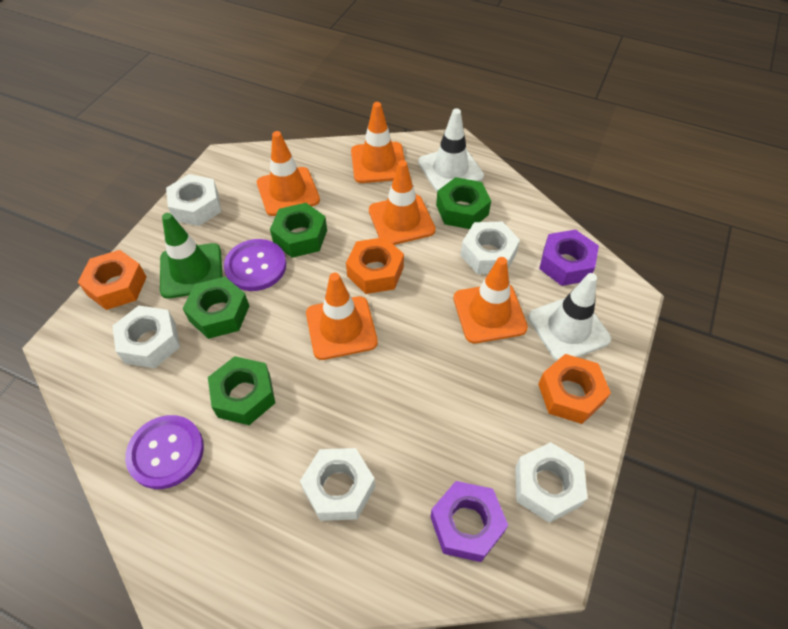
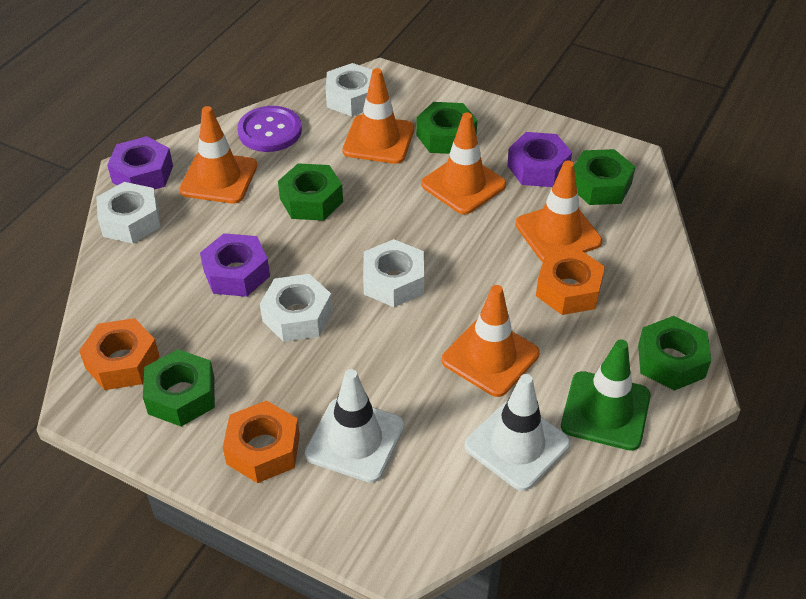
green nut: 4 -> 5
purple button: 2 -> 1
purple nut: 2 -> 3
white nut: 5 -> 4

